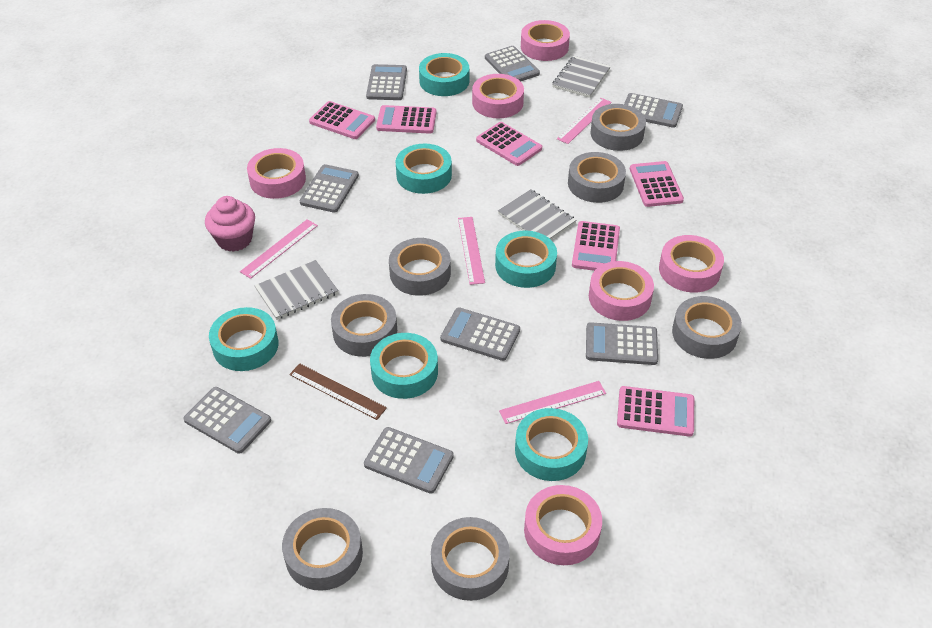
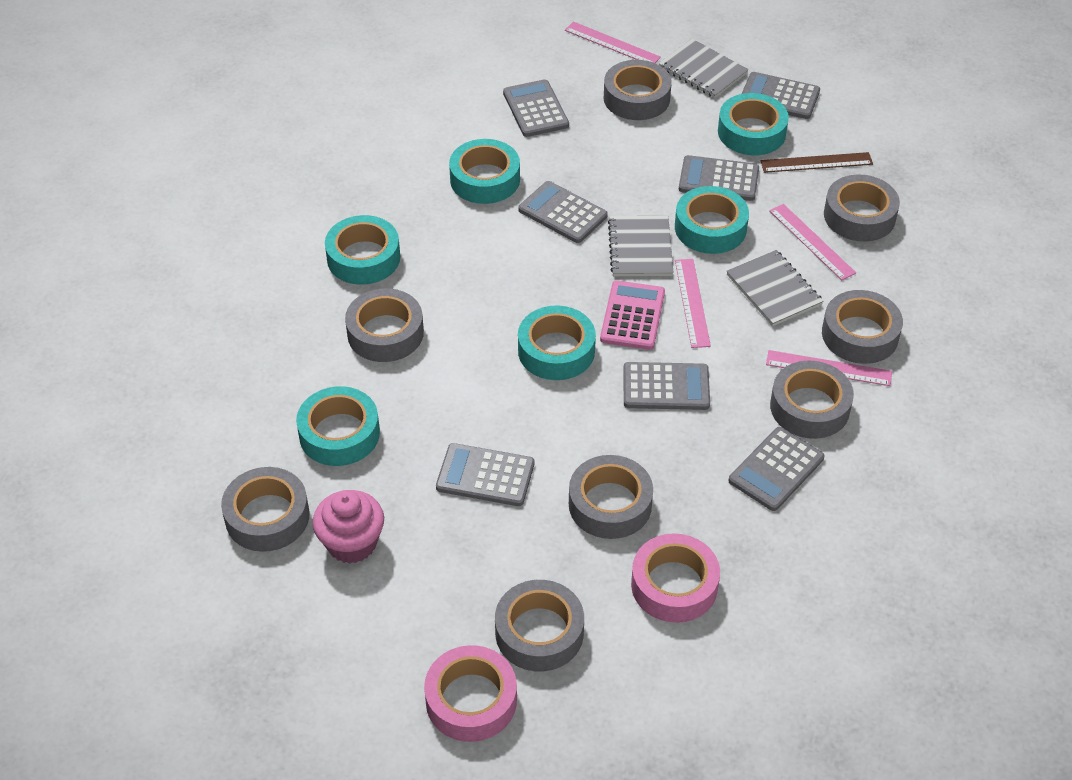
grey calculator: 8 -> 7
grey tape: 7 -> 8
pink calculator: 6 -> 1
pink tape: 6 -> 2

